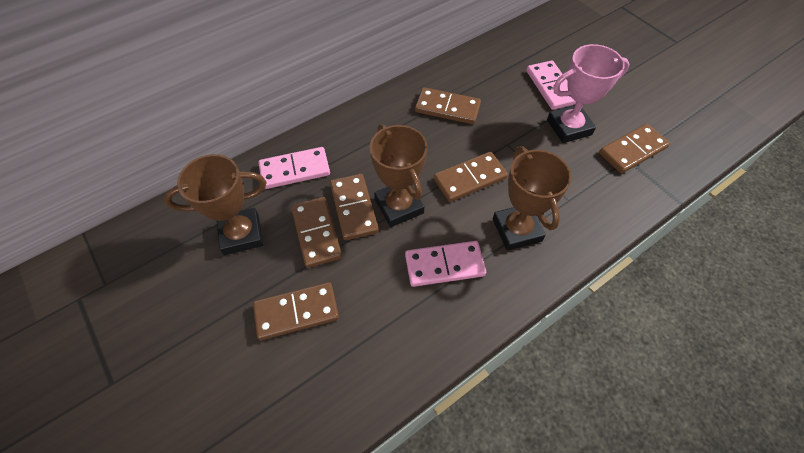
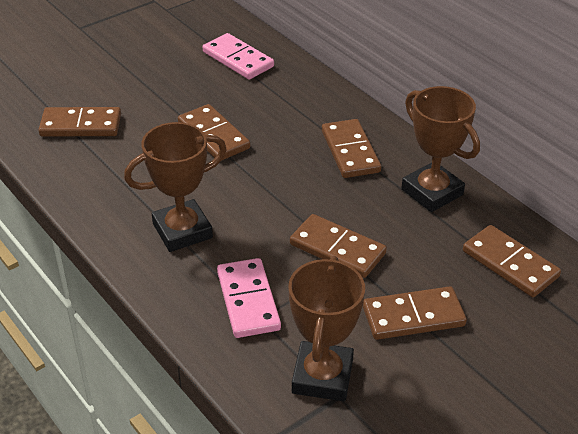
pink domino: 3 -> 2
pink trophy: 1 -> 0

